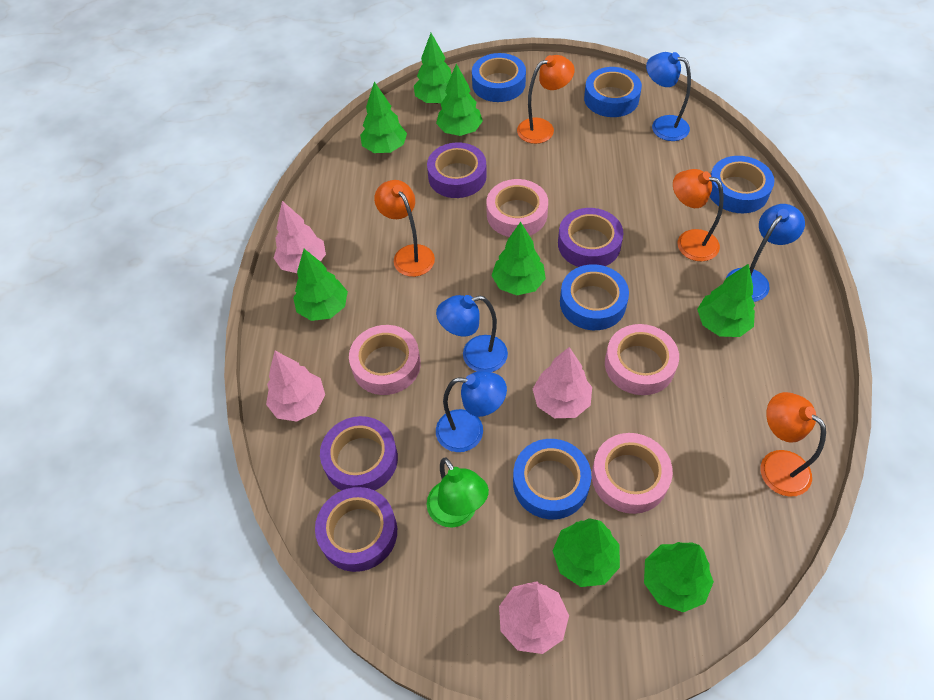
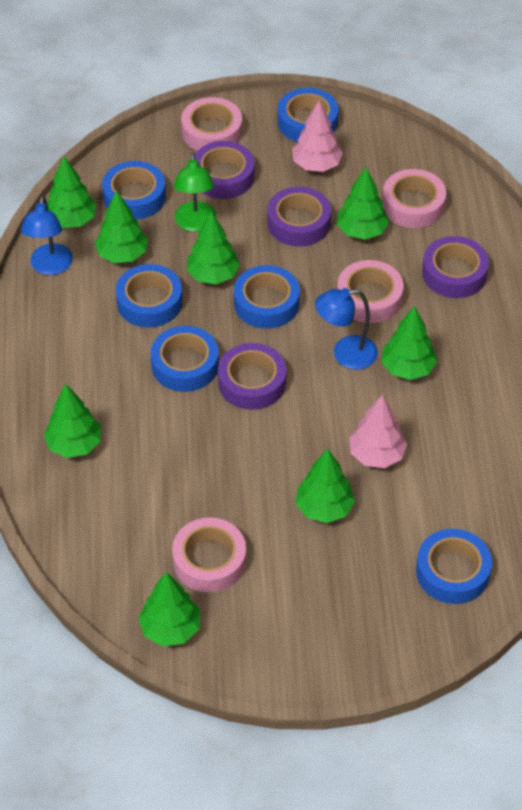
blue lamp: 4 -> 2
blue tape: 5 -> 6
orange lamp: 4 -> 0
pink tree: 4 -> 2

